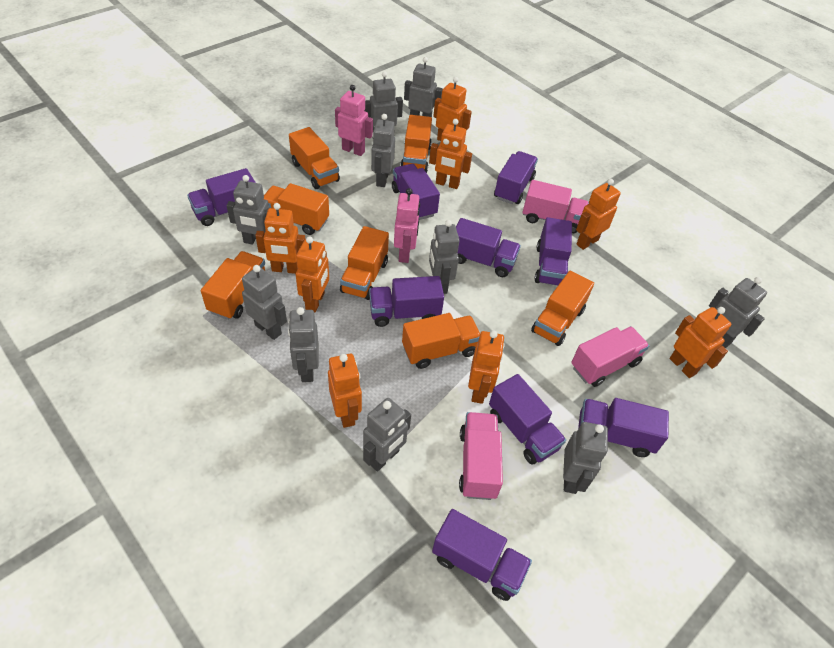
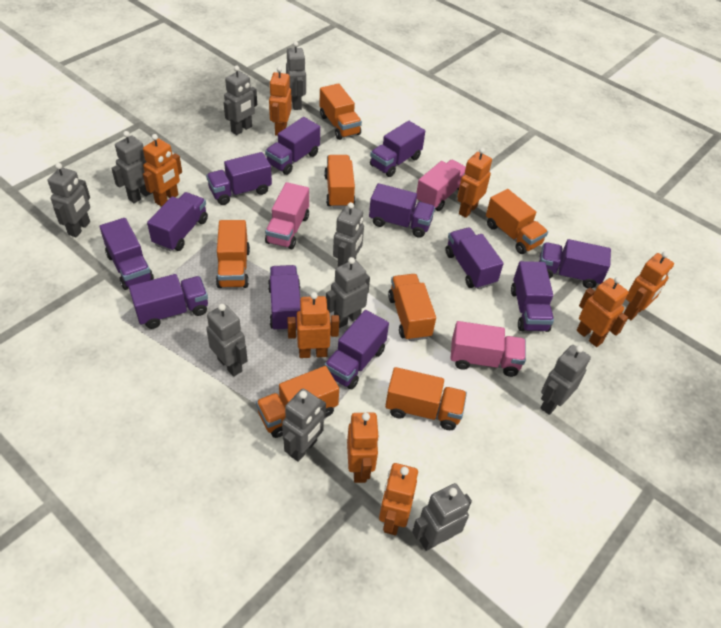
pink robot: 2 -> 0
purple truck: 9 -> 12

